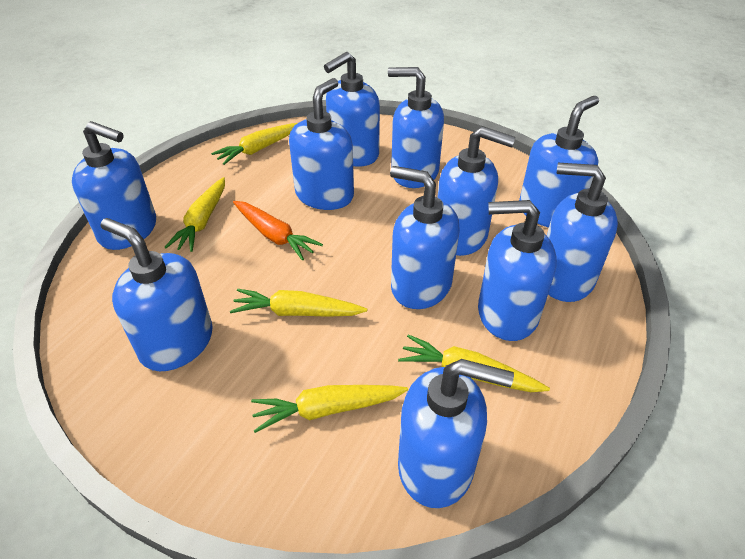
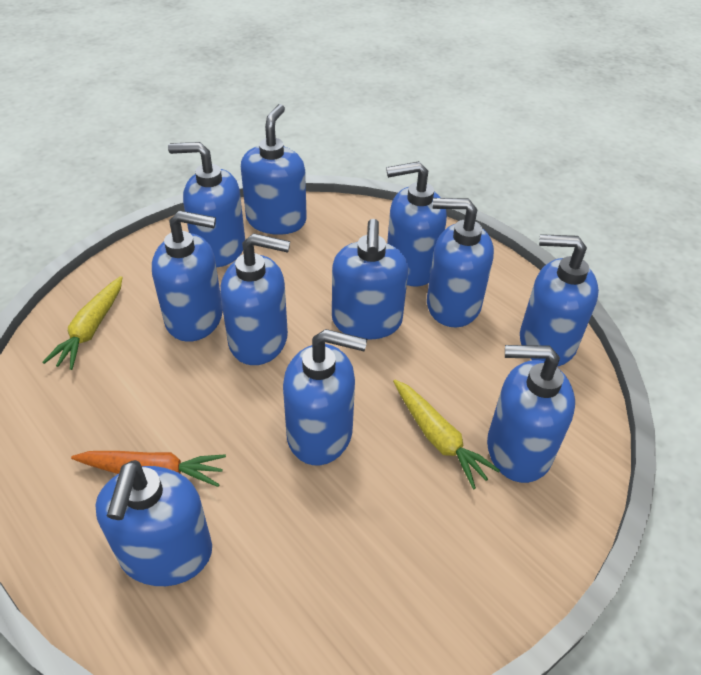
yellow carrot: 5 -> 2

